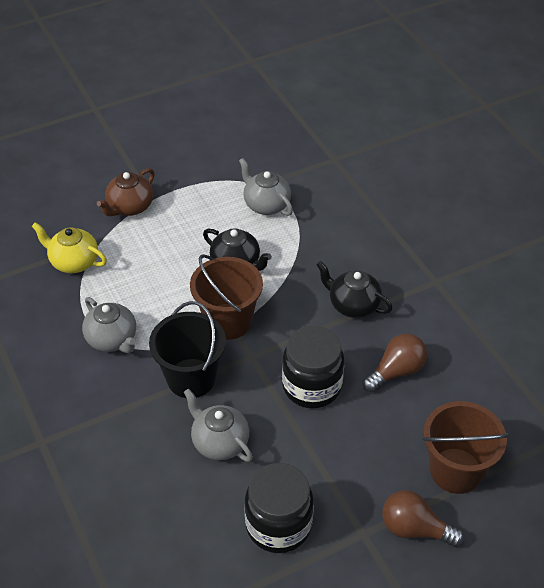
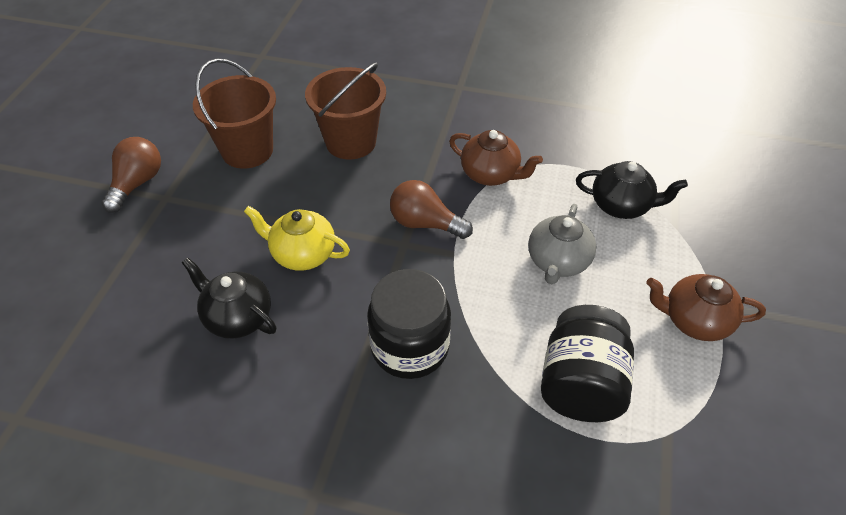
black bucket: 1 -> 0
brown teapot: 1 -> 2
grey teapot: 3 -> 1

